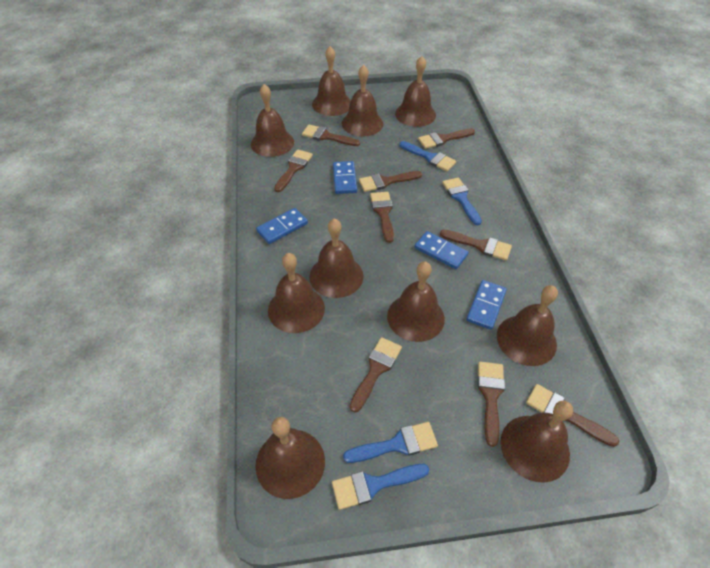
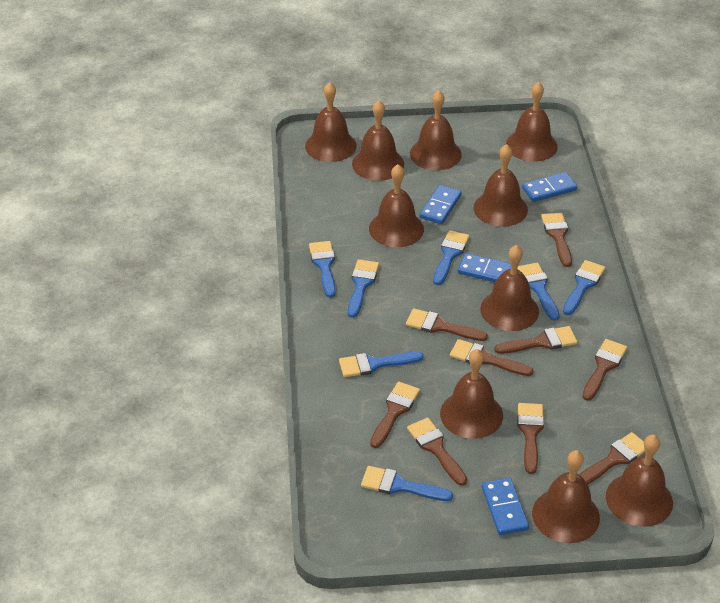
blue brush: 4 -> 7

